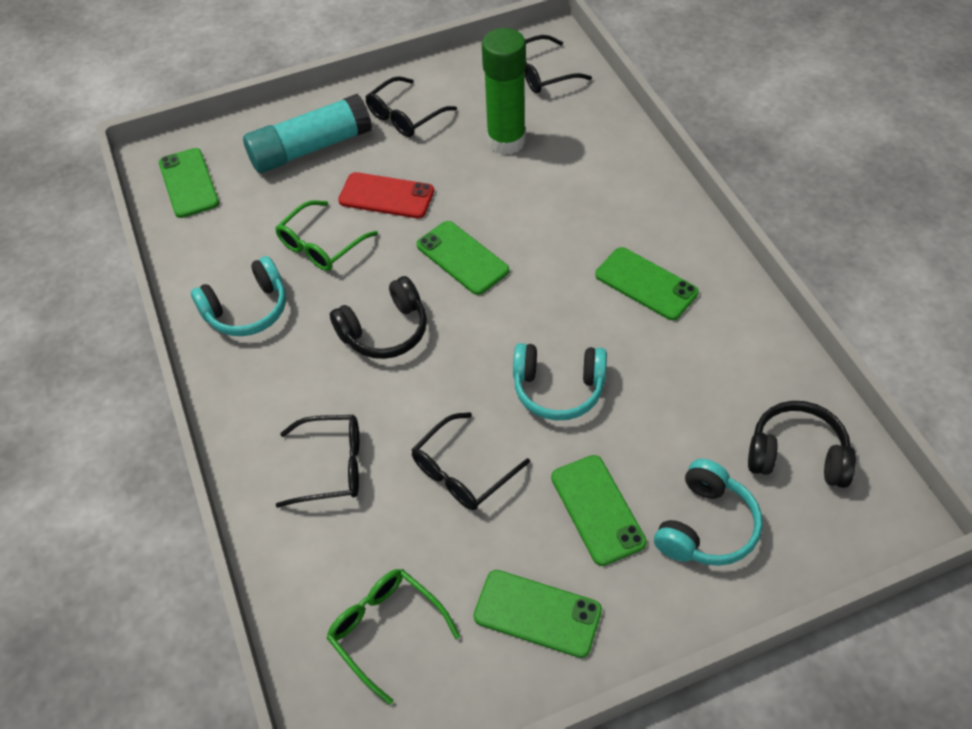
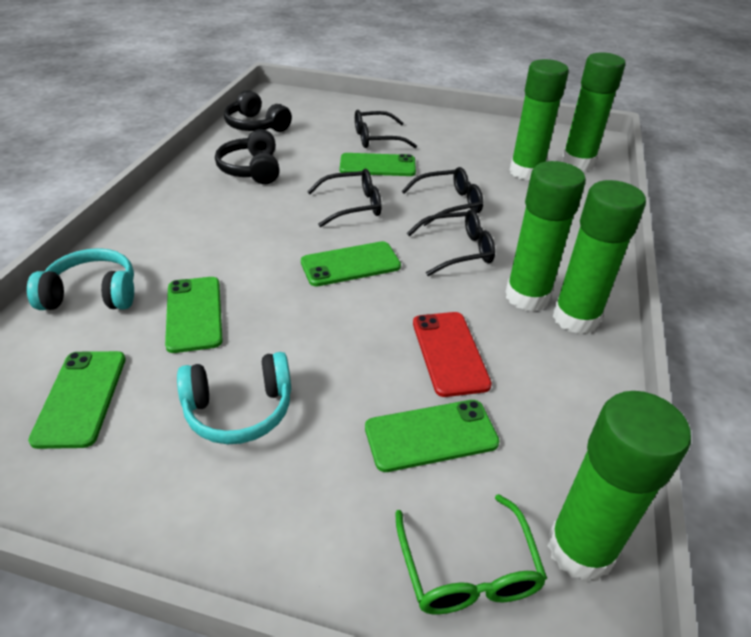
green glasses: 2 -> 1
green glue stick: 1 -> 5
turquoise glue stick: 1 -> 0
turquoise headphones: 3 -> 2

